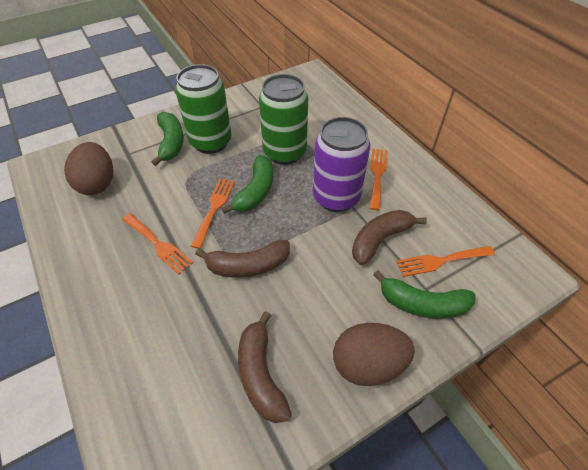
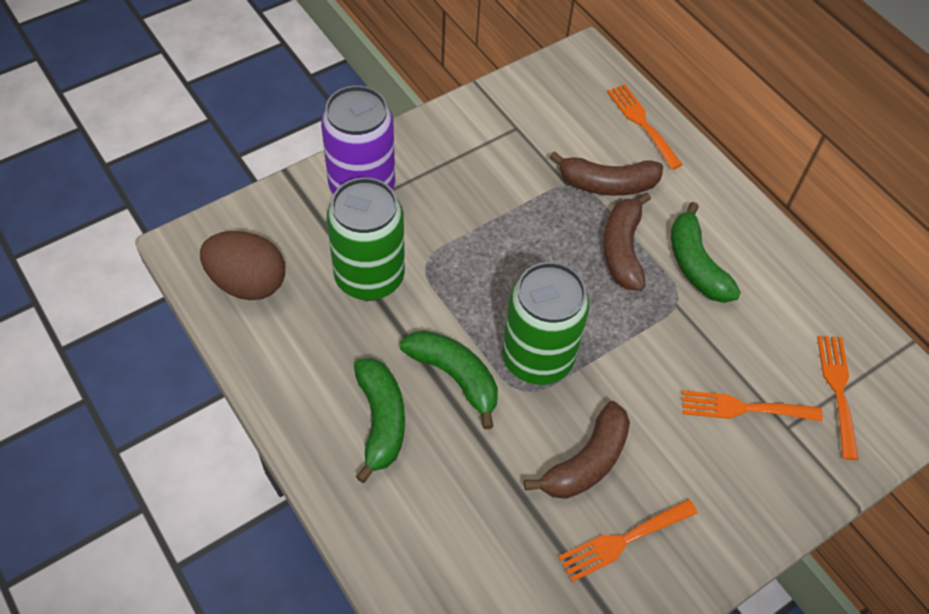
brown egg: 2 -> 1

